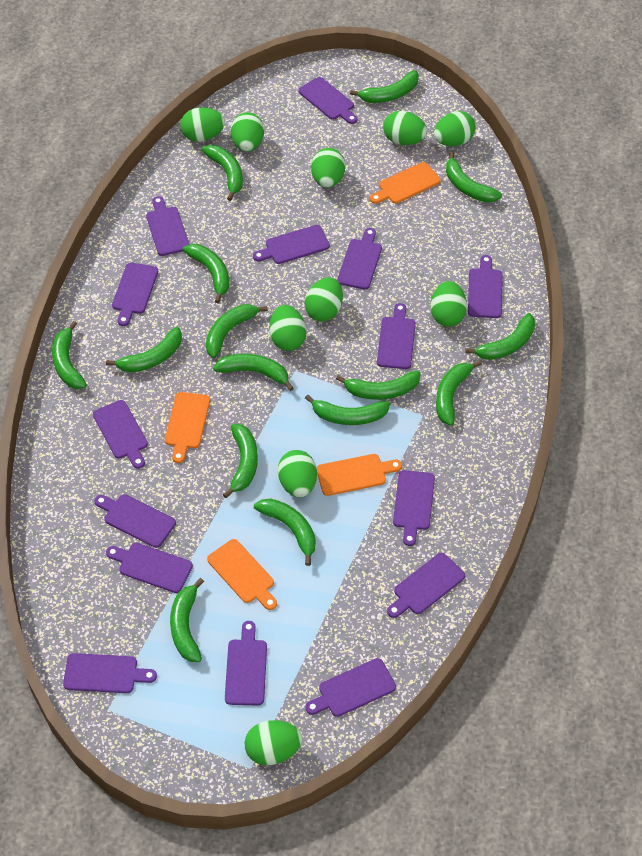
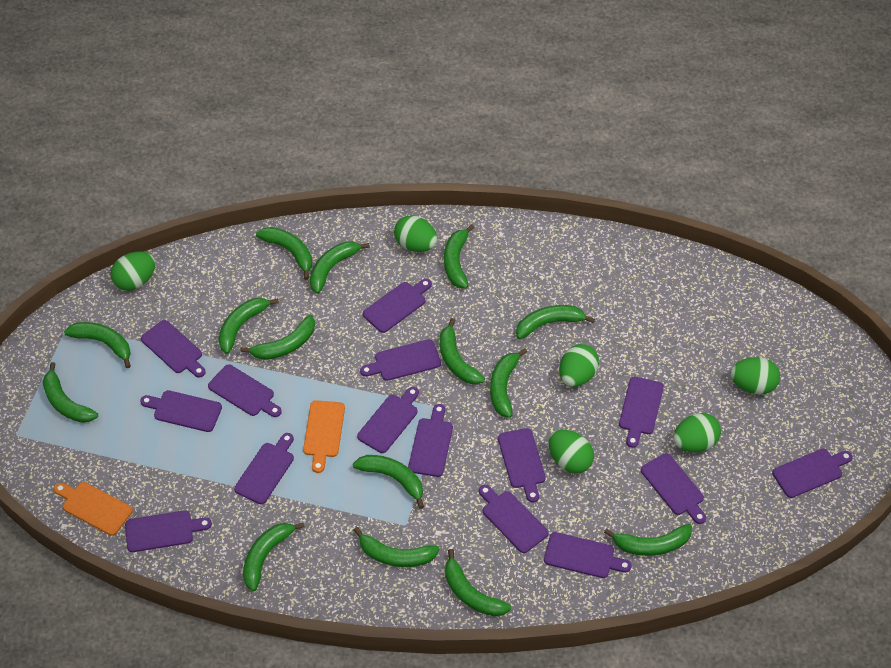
green egg: 10 -> 6
orange cutting board: 4 -> 2

